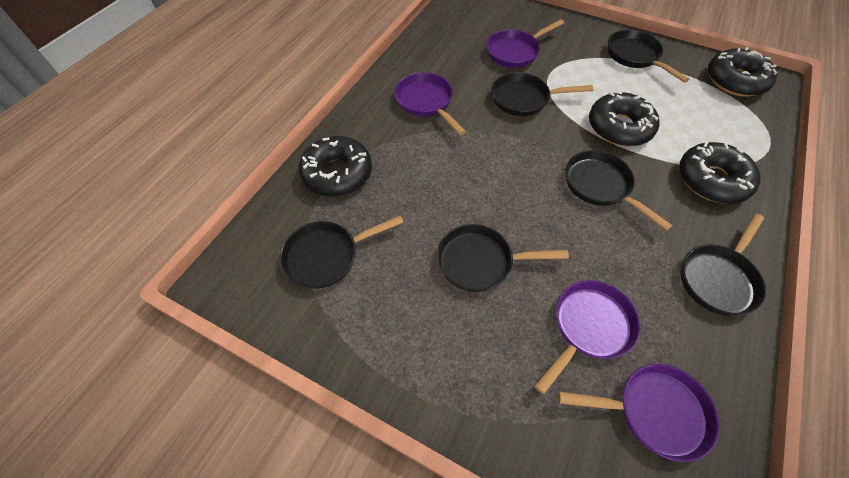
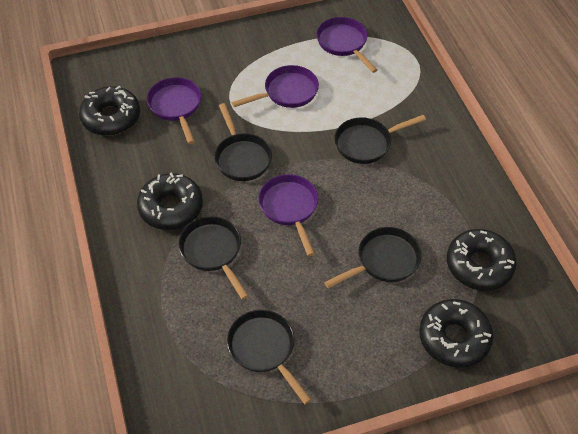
black pan: 6 -> 5

